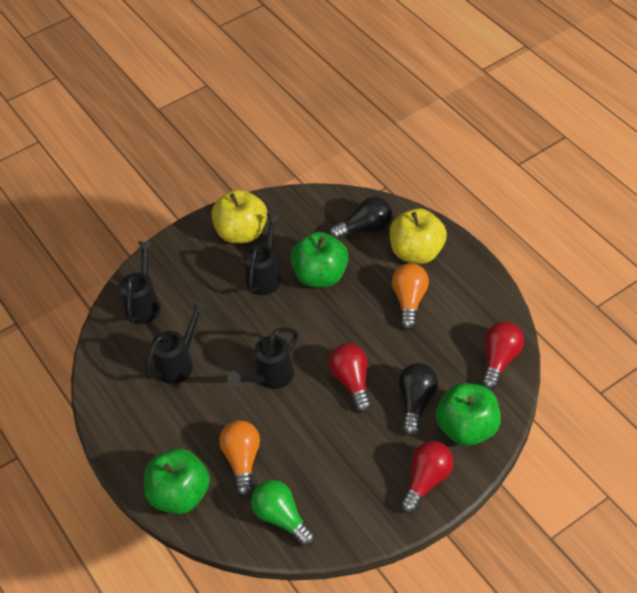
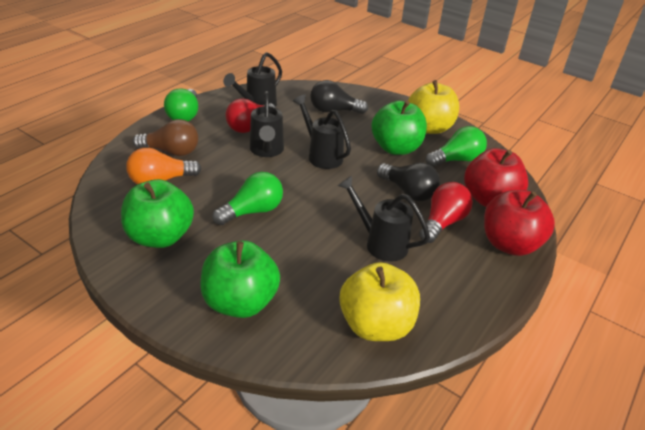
brown light bulb: 0 -> 1
green light bulb: 1 -> 3
orange light bulb: 2 -> 1
red apple: 0 -> 2
red light bulb: 3 -> 2

